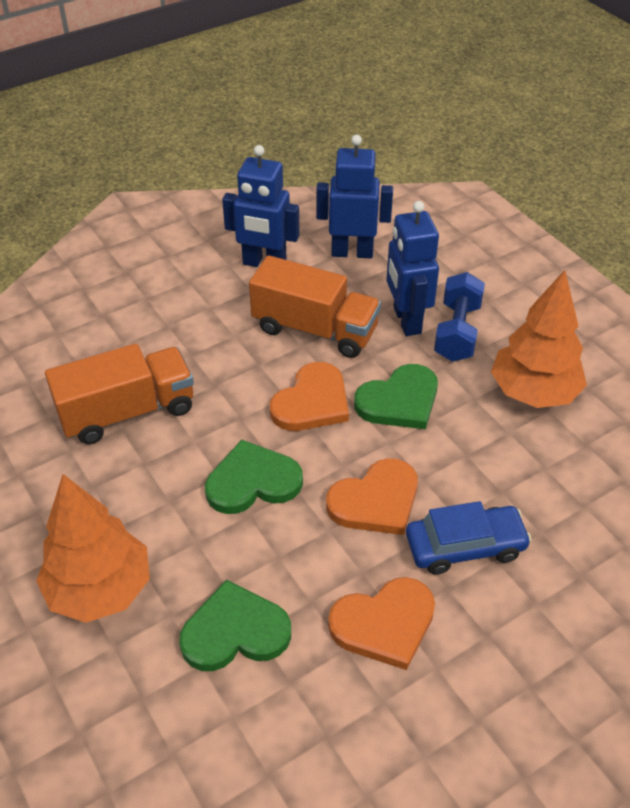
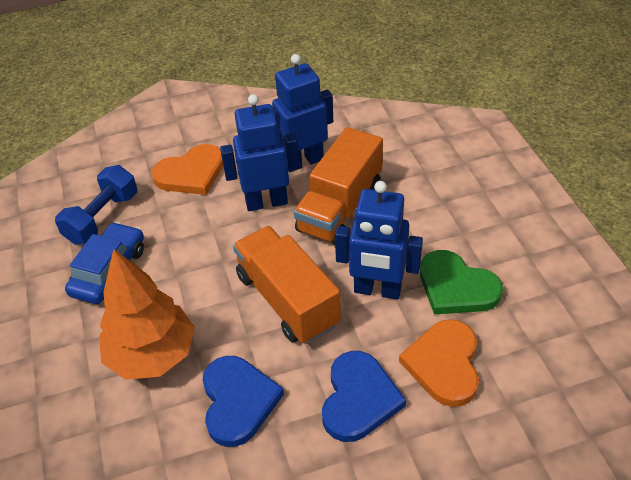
blue heart: 0 -> 2
green heart: 3 -> 1
orange heart: 3 -> 2
orange tree: 2 -> 1

